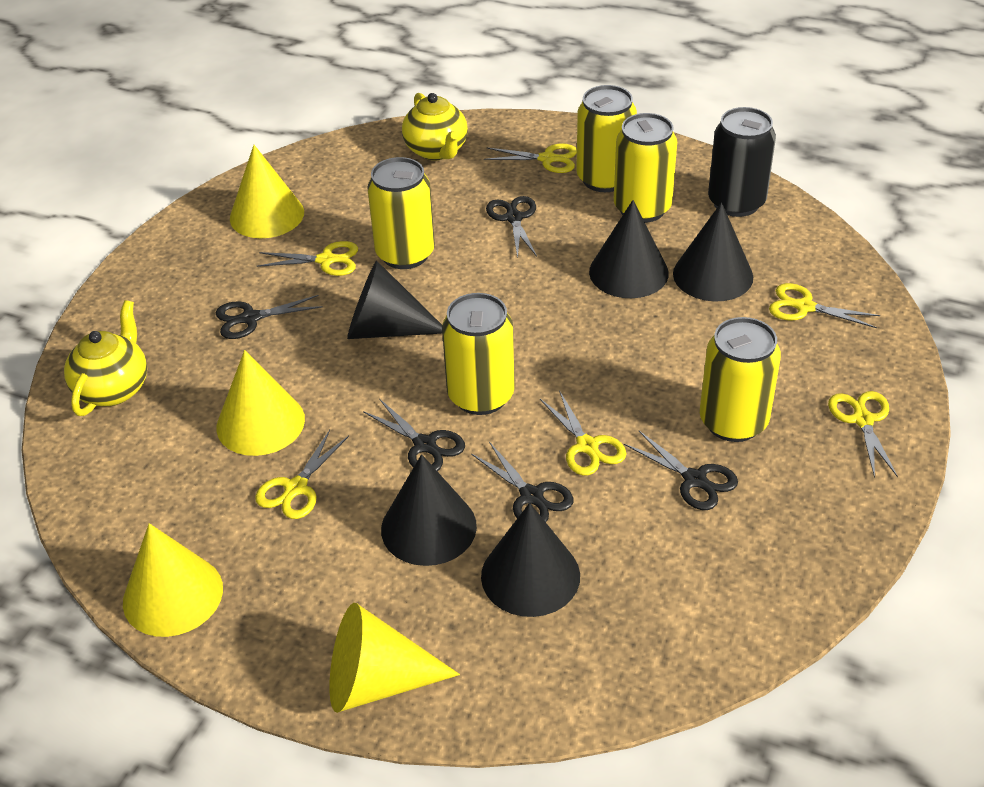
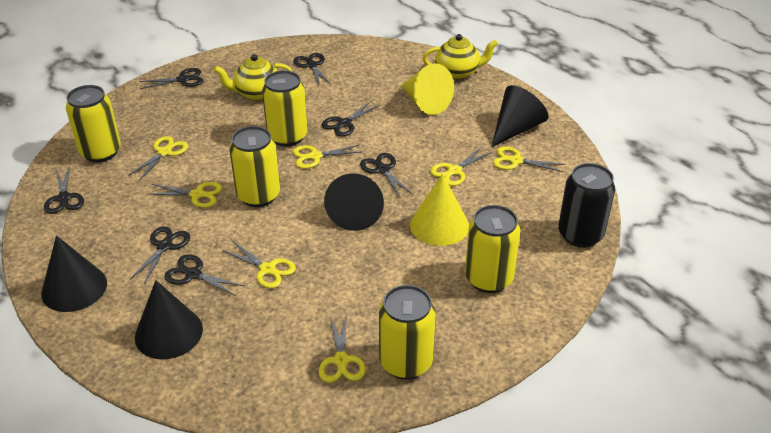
black cone: 5 -> 4
black scissors: 5 -> 7
yellow cone: 4 -> 2
yellow scissors: 6 -> 7

